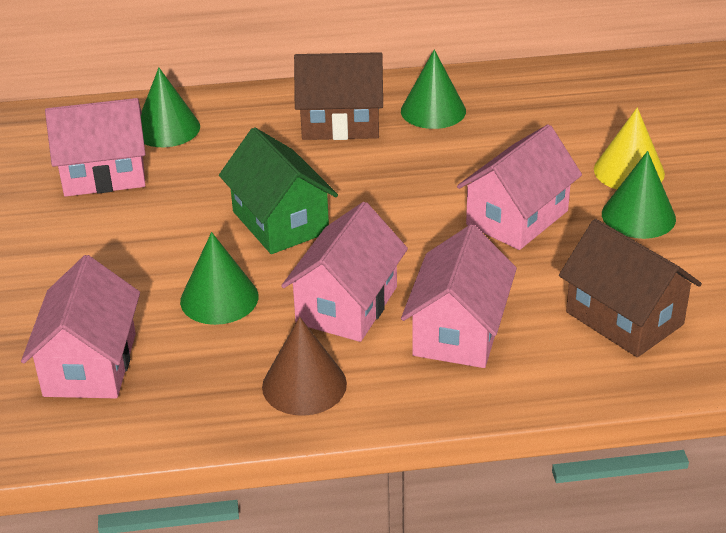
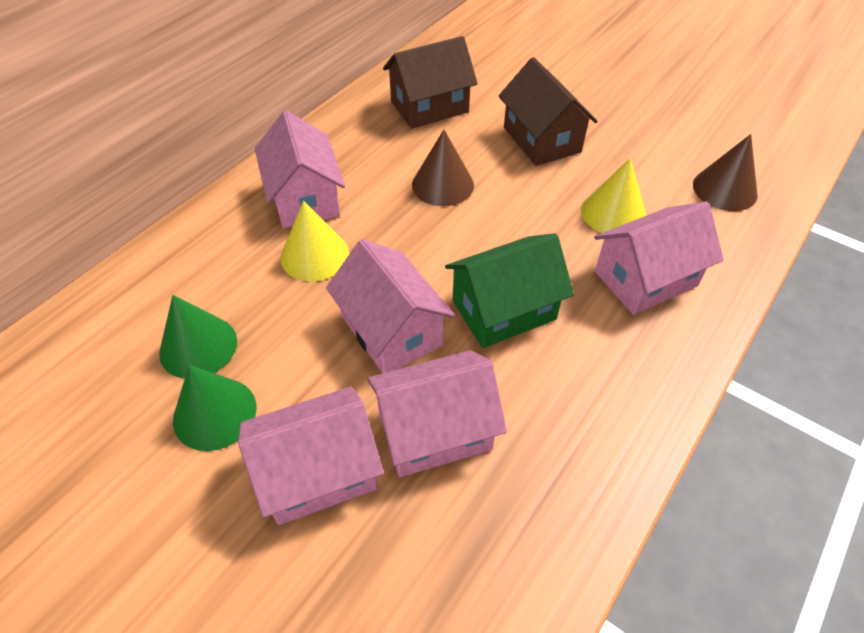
brown cone: 1 -> 2
green cone: 4 -> 2
yellow cone: 1 -> 2

